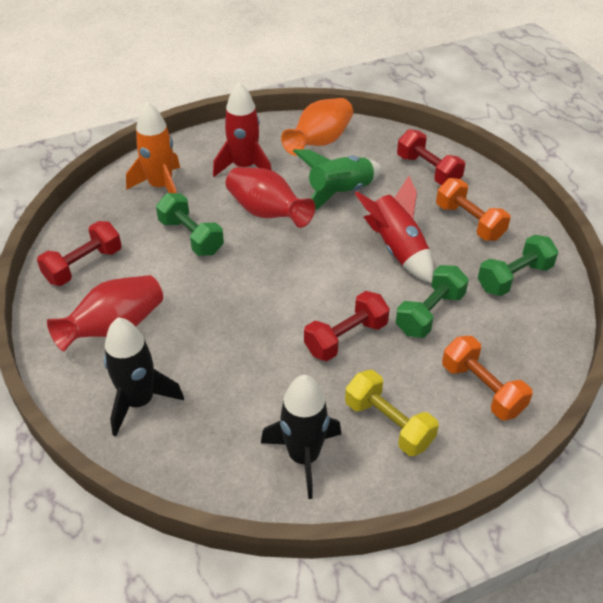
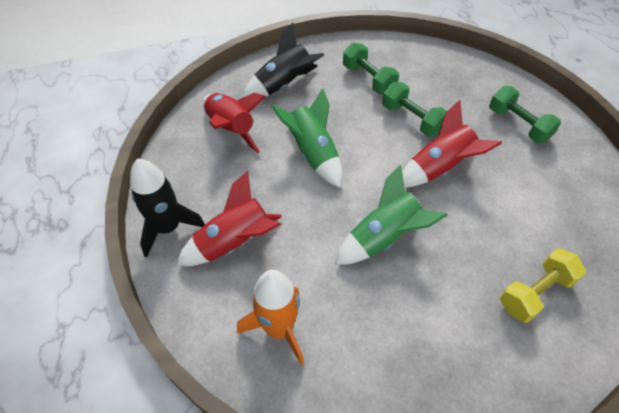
green rocket: 1 -> 2
orange dumbbell: 2 -> 0
orange vase: 1 -> 0
red dumbbell: 3 -> 0
red rocket: 2 -> 3
red vase: 2 -> 0

